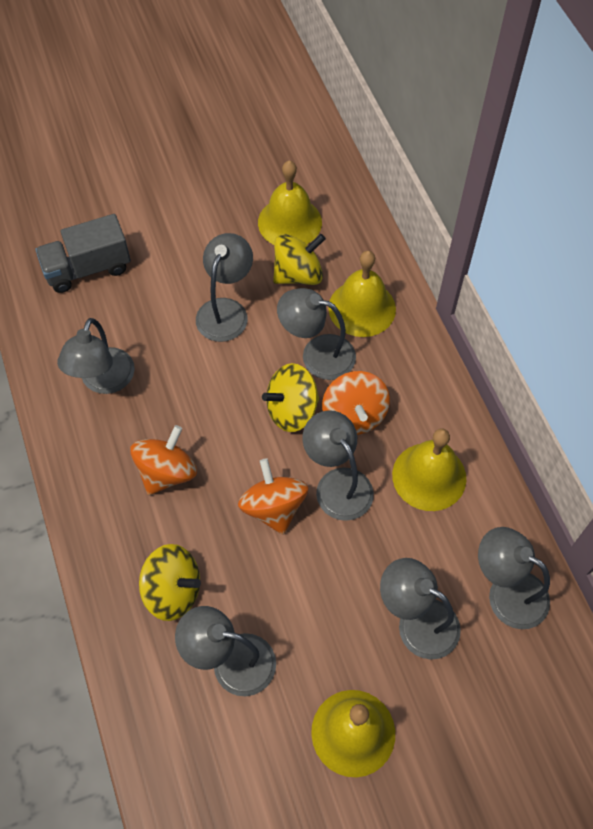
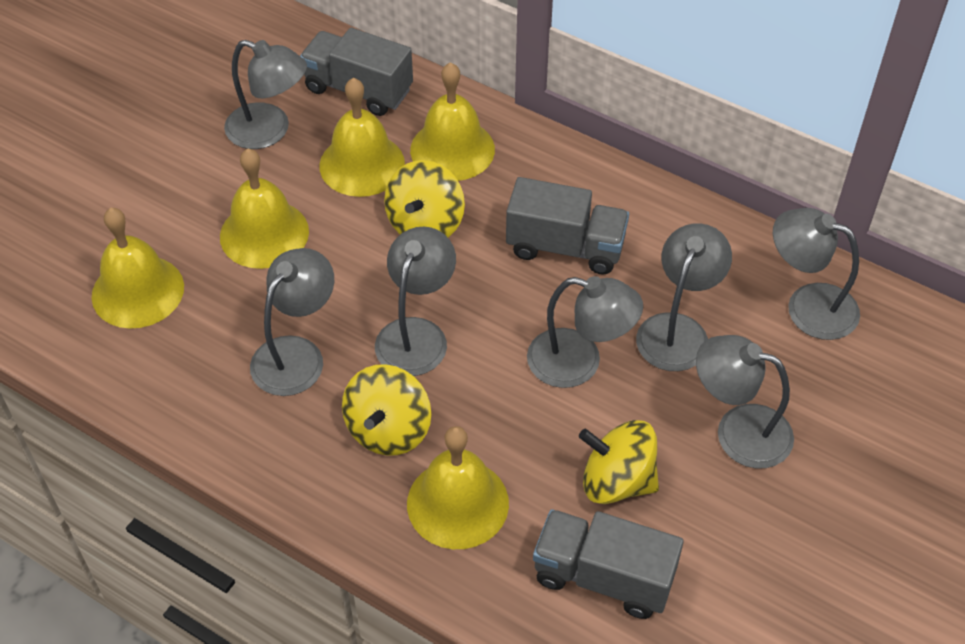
grey truck: 1 -> 3
orange spinning top: 3 -> 0
yellow bell: 4 -> 5

